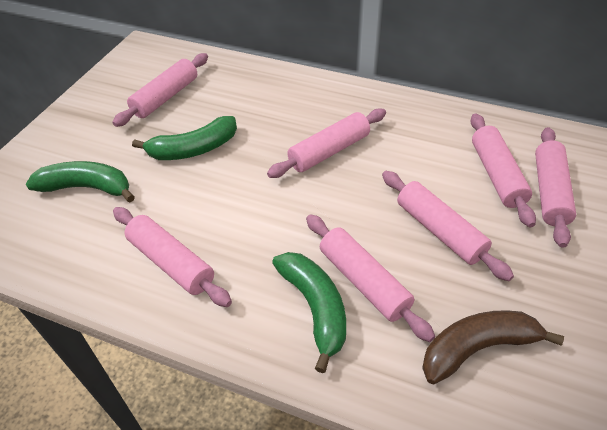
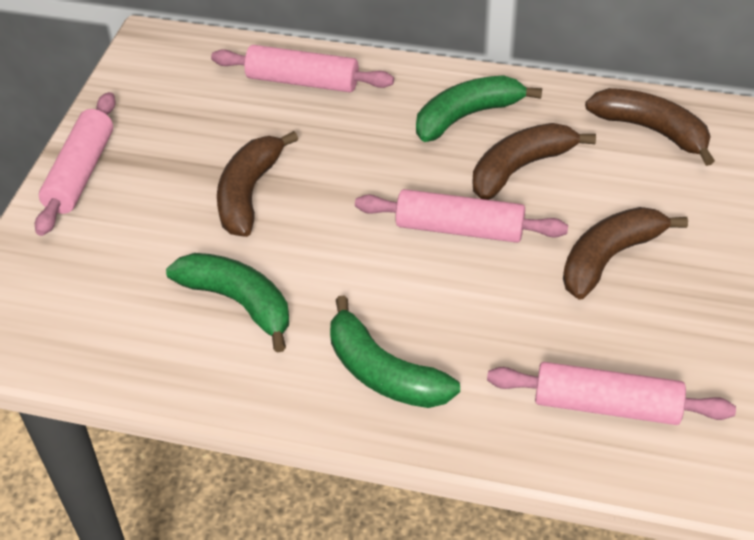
brown banana: 1 -> 4
pink rolling pin: 7 -> 4

